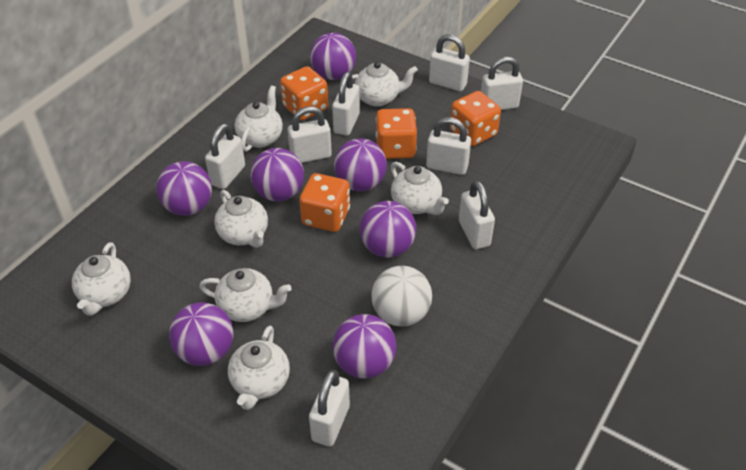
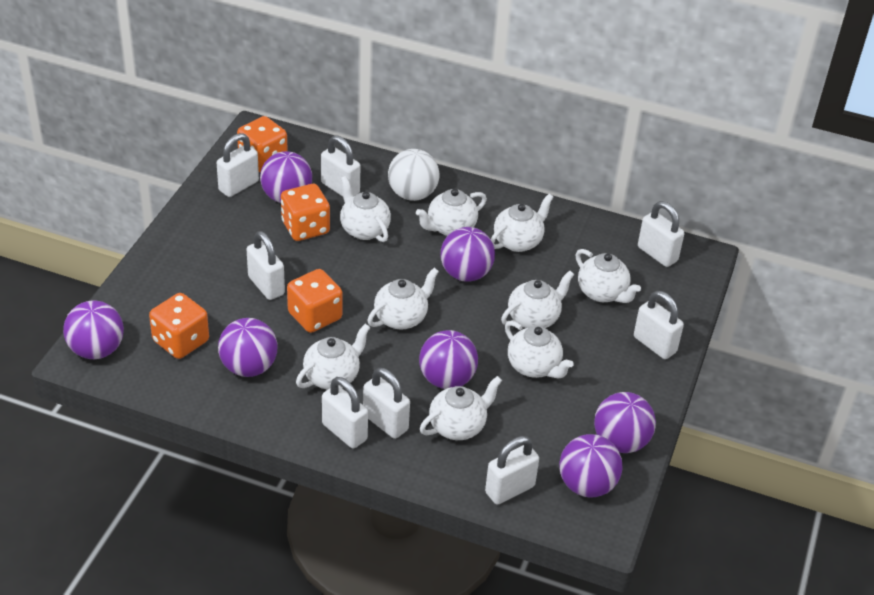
white teapot: 7 -> 9

